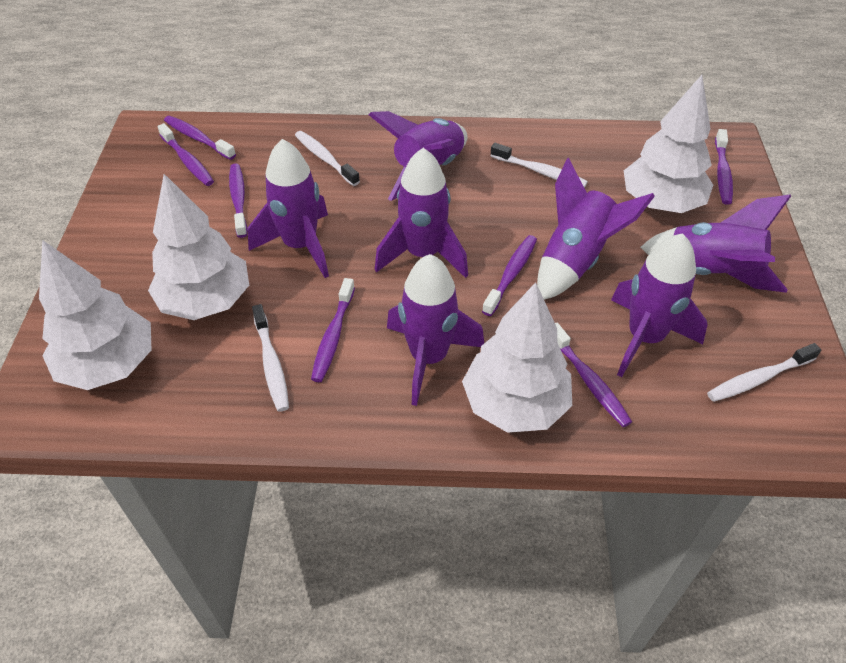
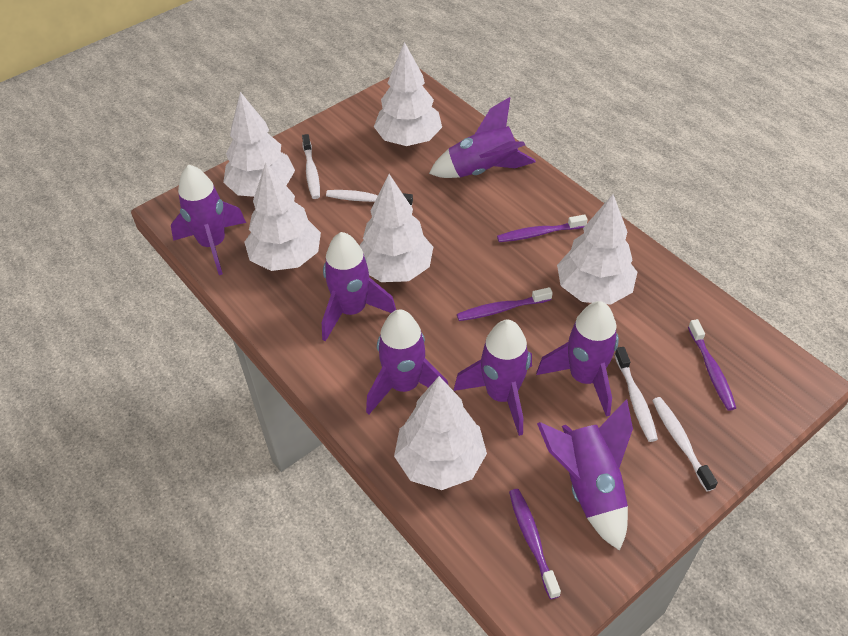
purple toothbrush: 7 -> 4
white tree: 4 -> 6

